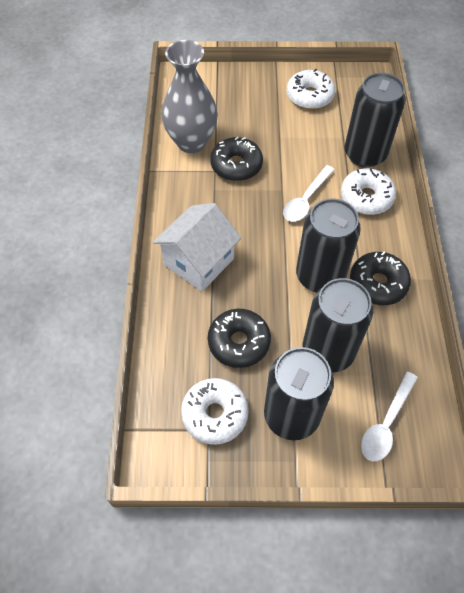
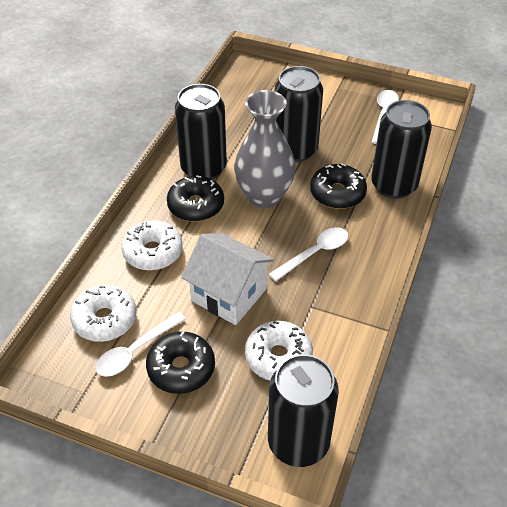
white spoon: 2 -> 3

